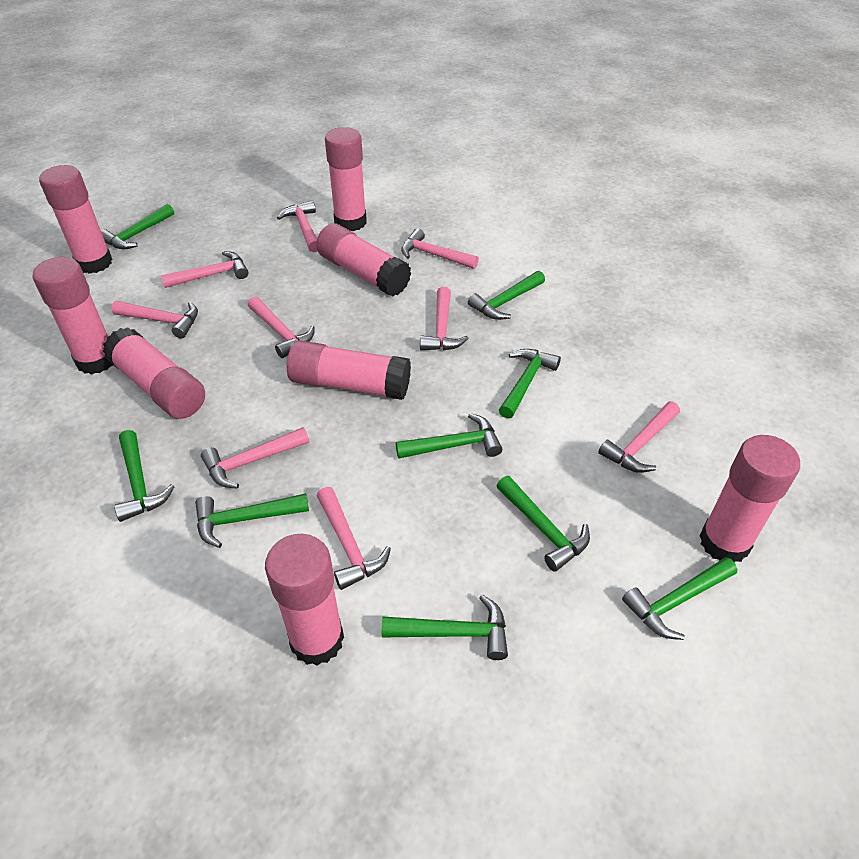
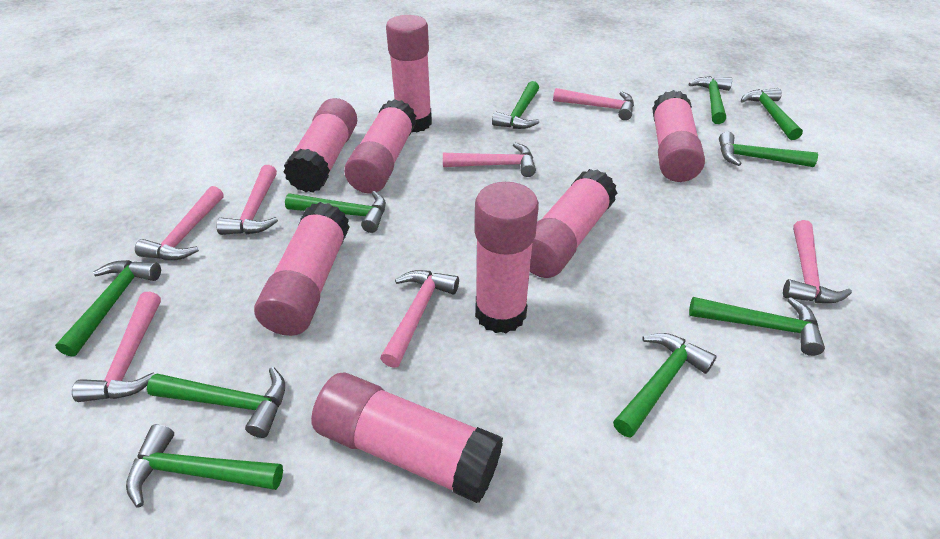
green hammer: 9 -> 10
pink hammer: 9 -> 7

